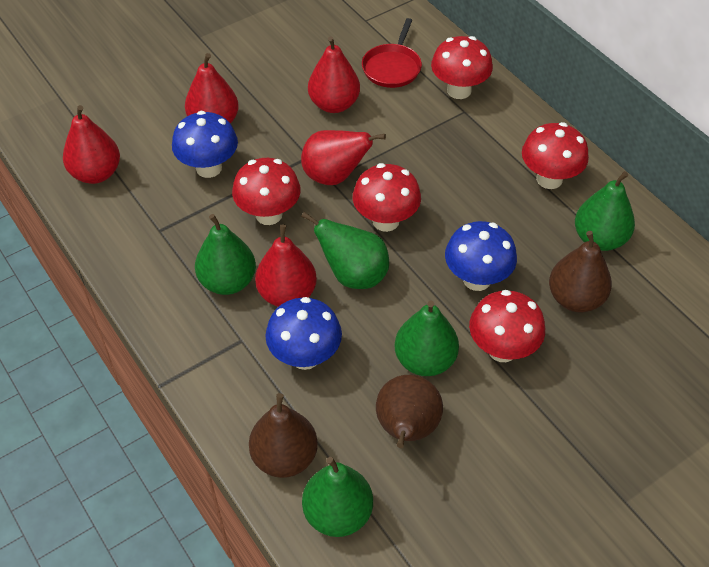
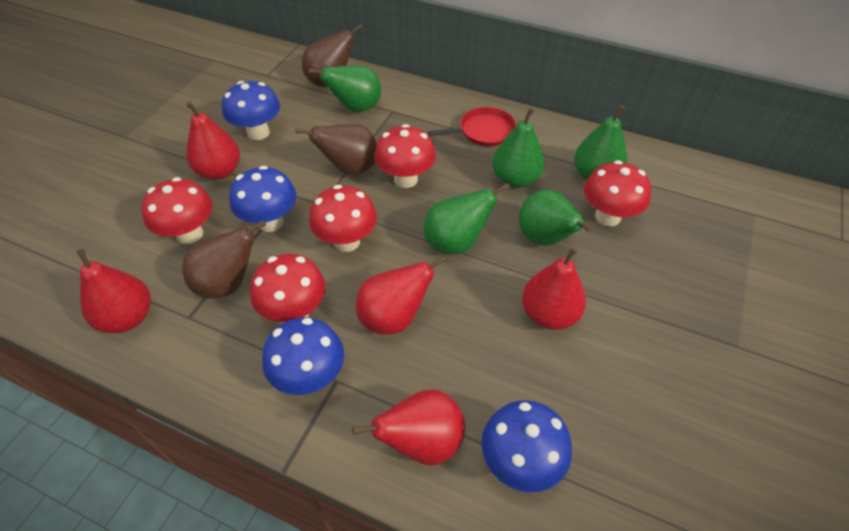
blue mushroom: 3 -> 4

